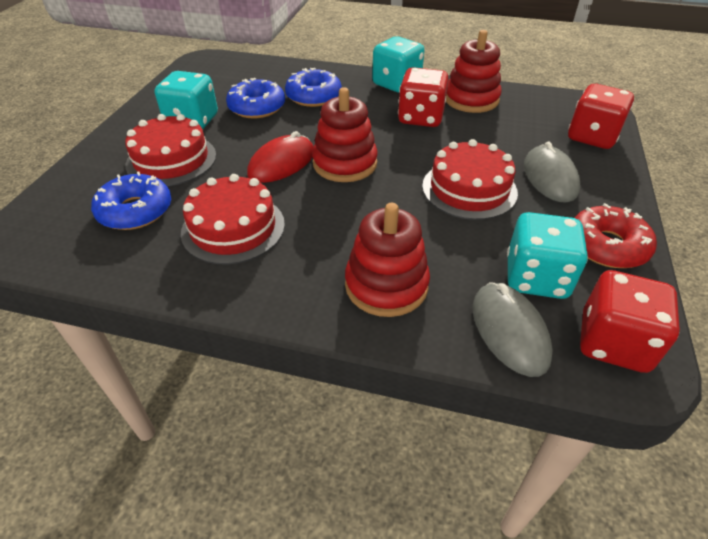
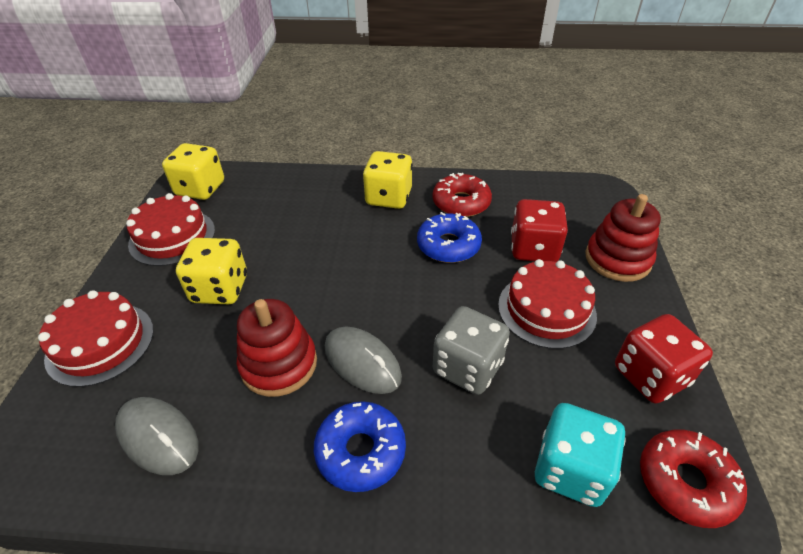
blue donut: 3 -> 2
grey dice: 0 -> 1
red dice: 3 -> 2
red donut: 1 -> 2
red mouse: 1 -> 0
red stacking toy: 3 -> 2
turquoise dice: 3 -> 1
yellow dice: 0 -> 3

